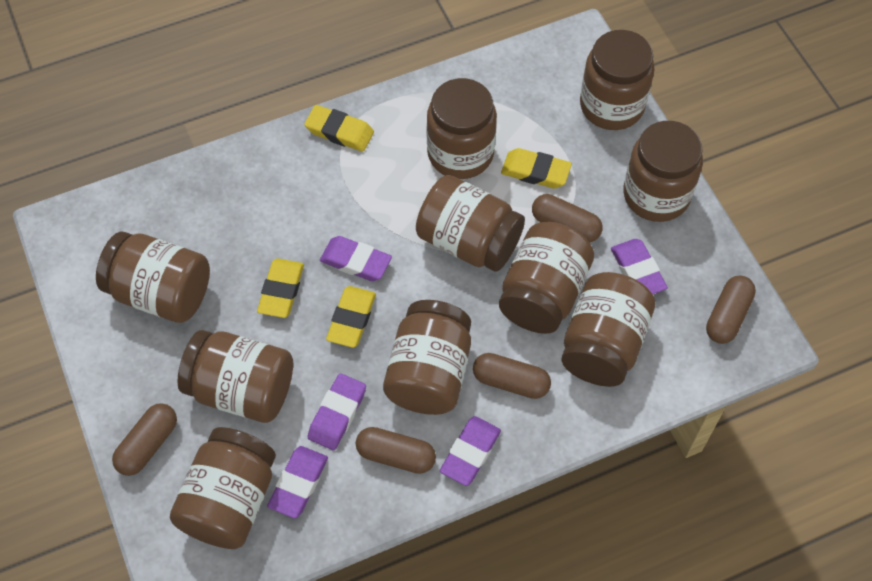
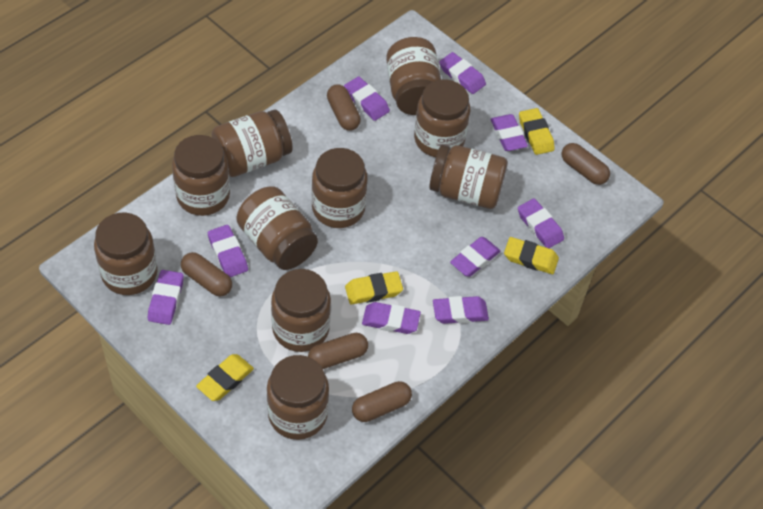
purple eraser: 5 -> 9

